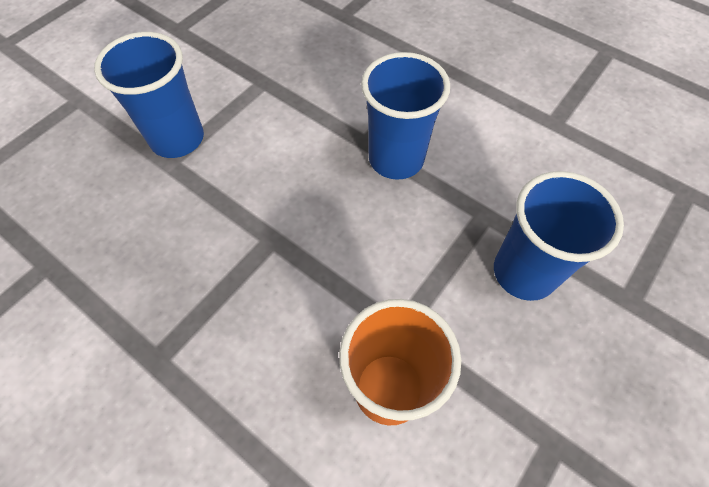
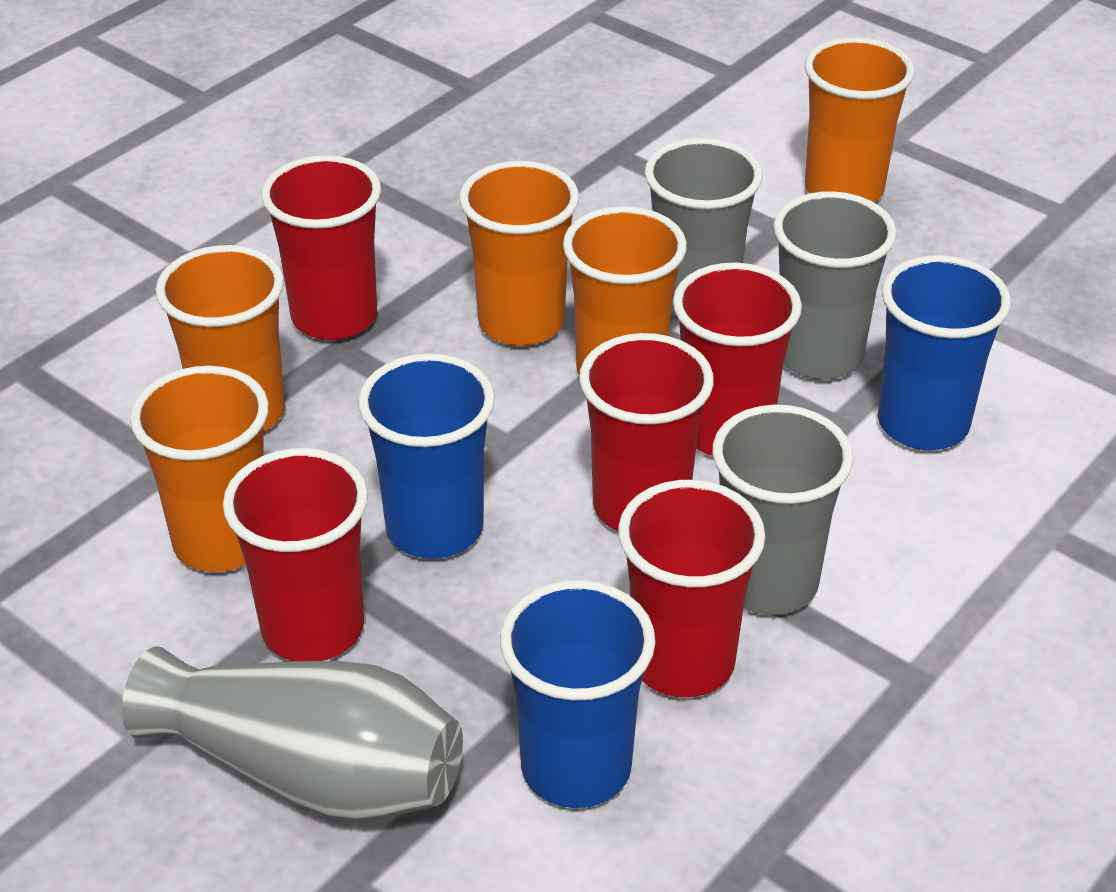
grey cup: 0 -> 3
grey vase: 0 -> 1
orange cup: 1 -> 5
red cup: 0 -> 5

